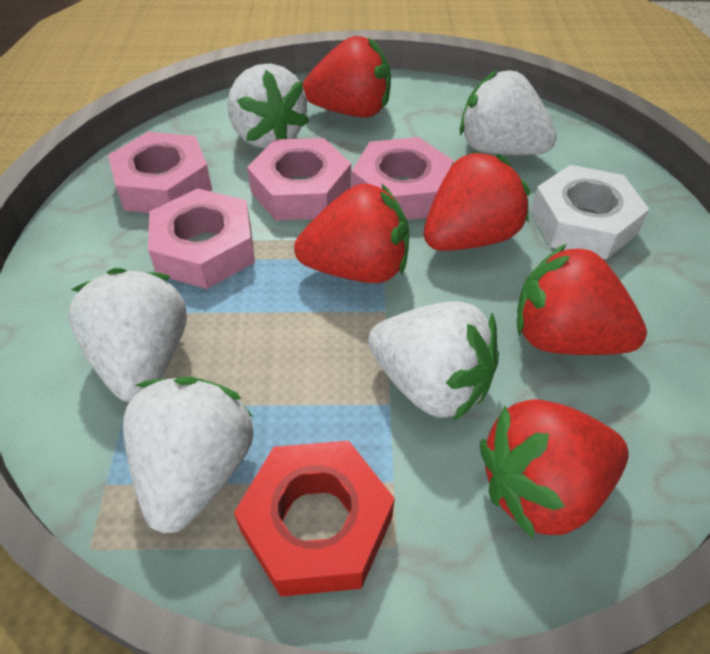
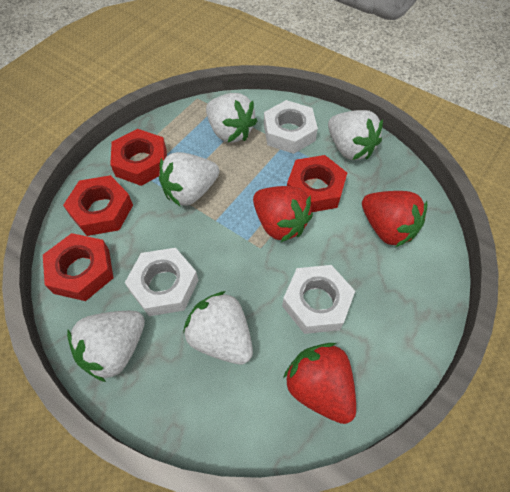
pink nut: 4 -> 0
red nut: 1 -> 4
red strawberry: 5 -> 3
white nut: 1 -> 3

